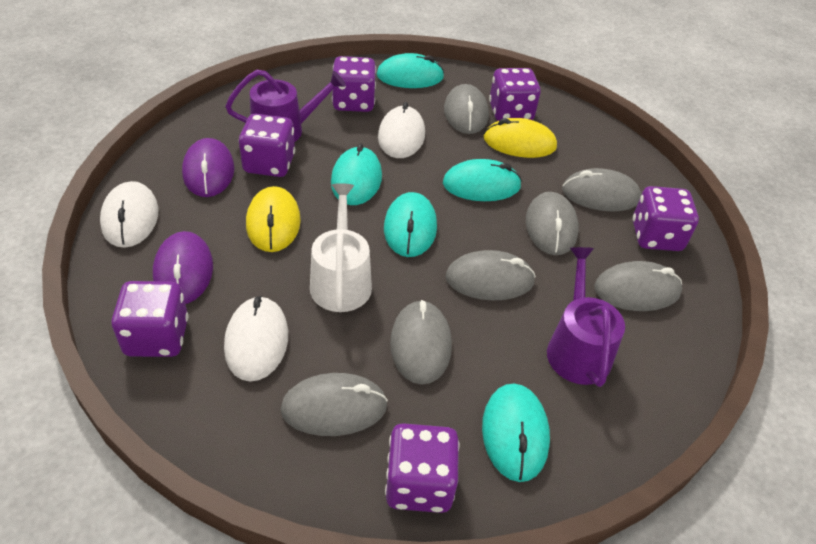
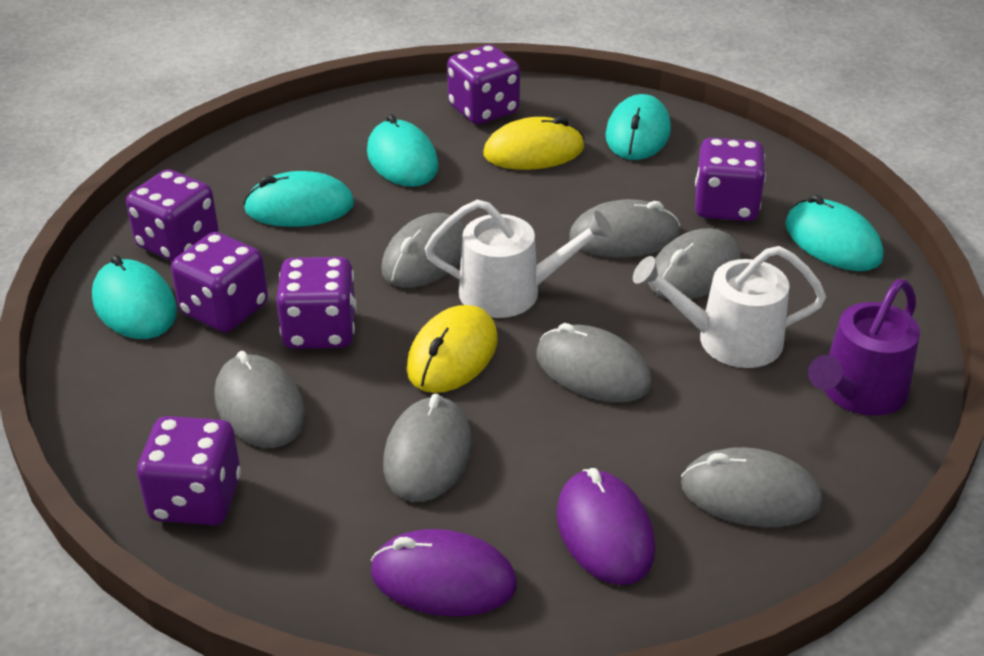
purple watering can: 2 -> 1
white mouse: 3 -> 0
white watering can: 1 -> 2

